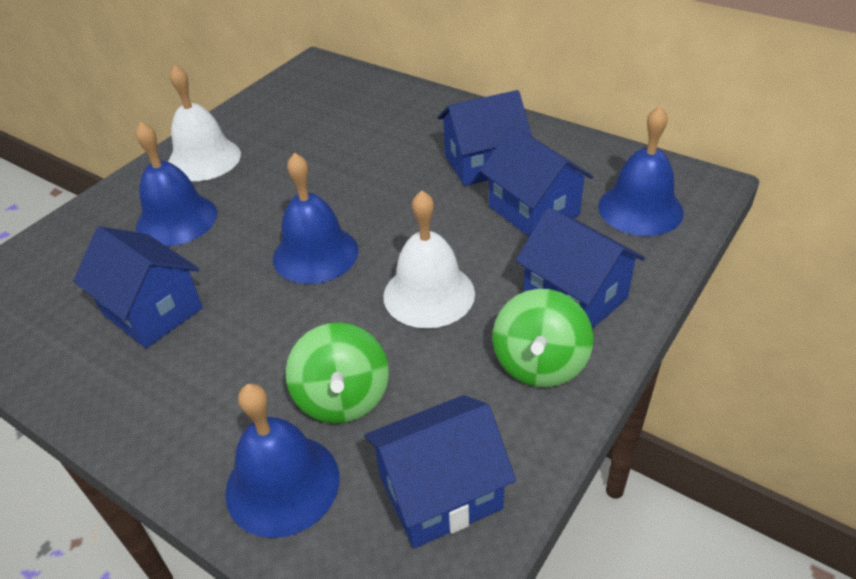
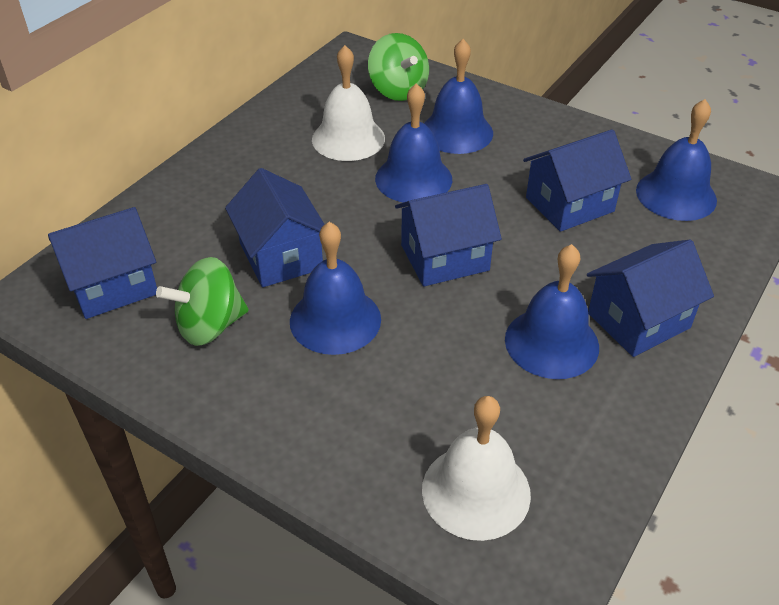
blue bell: 4 -> 5

